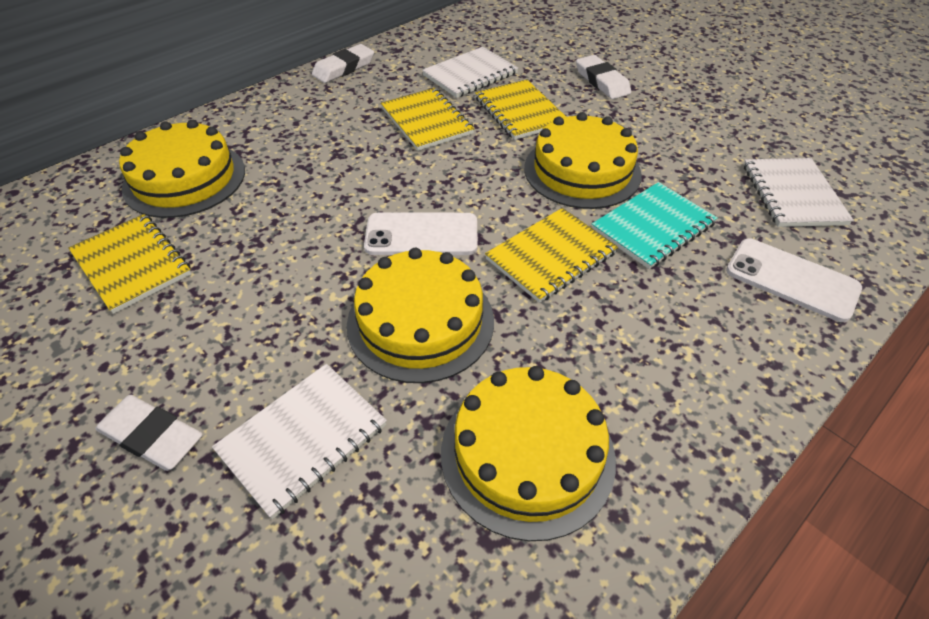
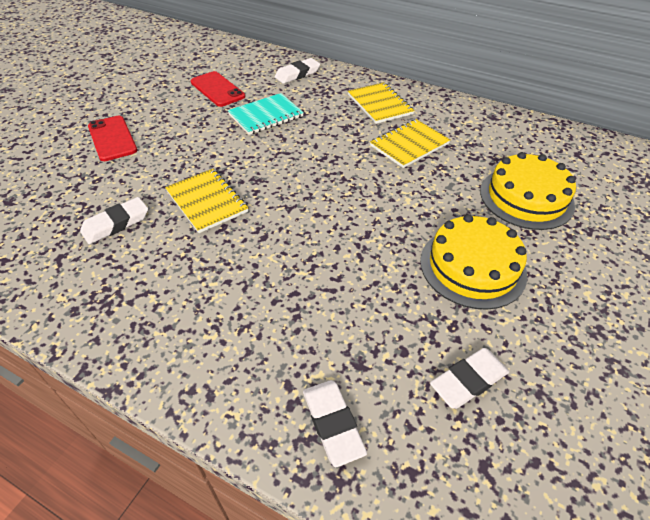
red phone: 0 -> 2
white eraser: 3 -> 4
white notebook: 3 -> 0
white phone: 2 -> 0
yellow cake: 4 -> 2
yellow notebook: 4 -> 3

